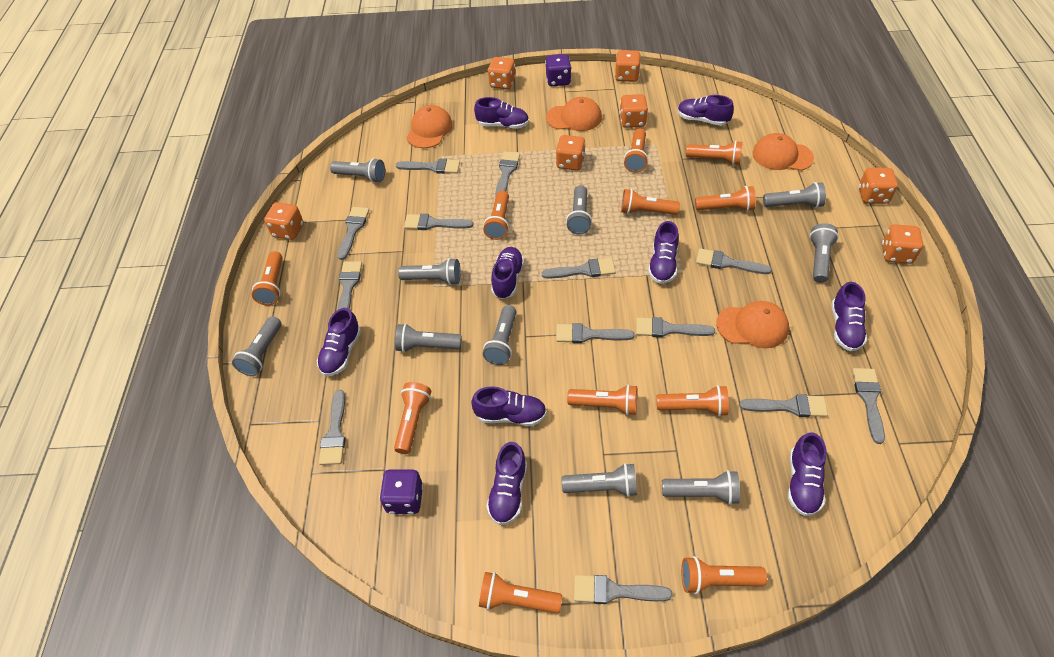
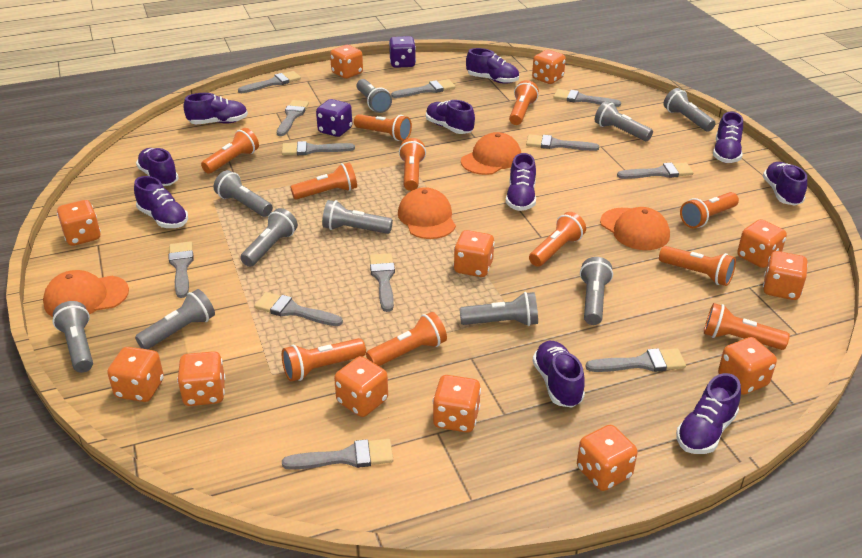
grey brush: 13 -> 12
orange dice: 7 -> 12
purple shoe: 9 -> 10

